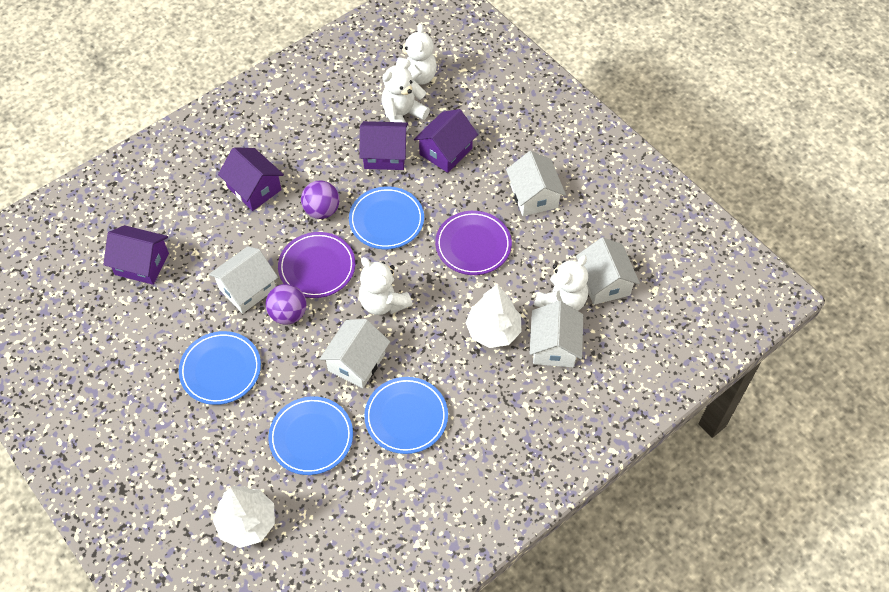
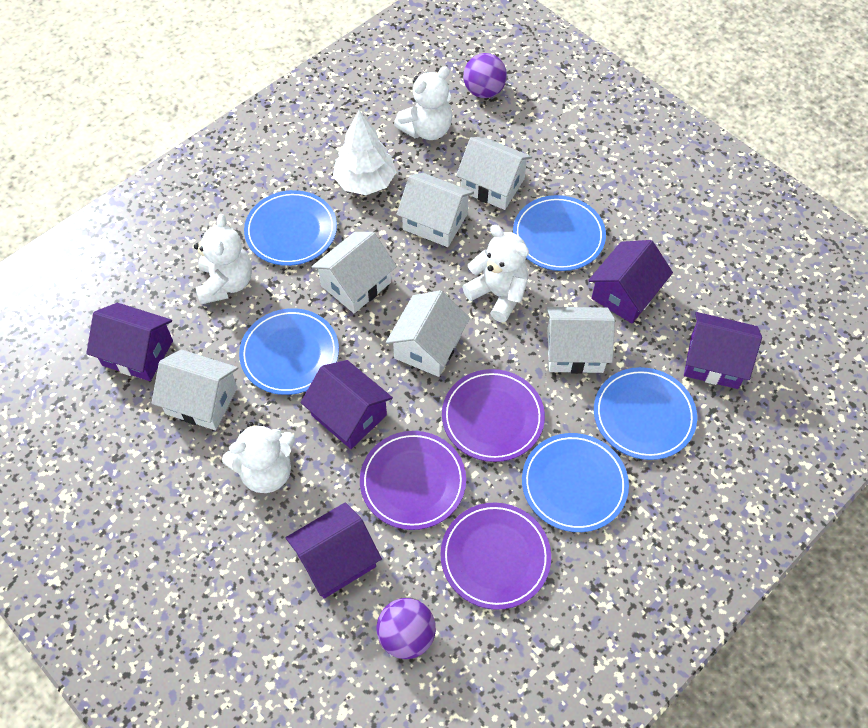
blue plate: 4 -> 5
purple house: 4 -> 5
purple plate: 2 -> 3
white house: 5 -> 6
white tree: 2 -> 1

